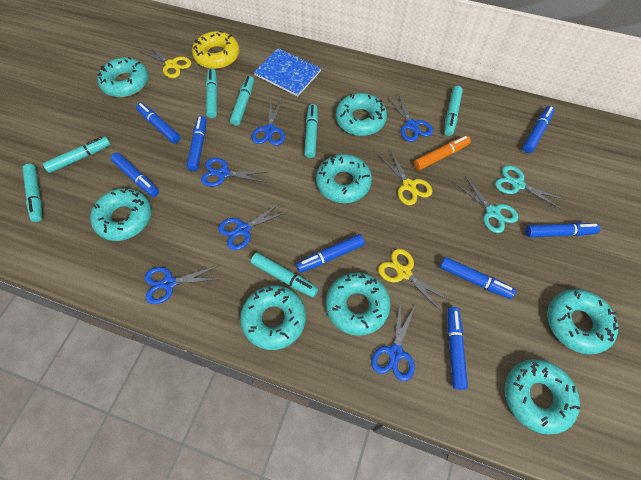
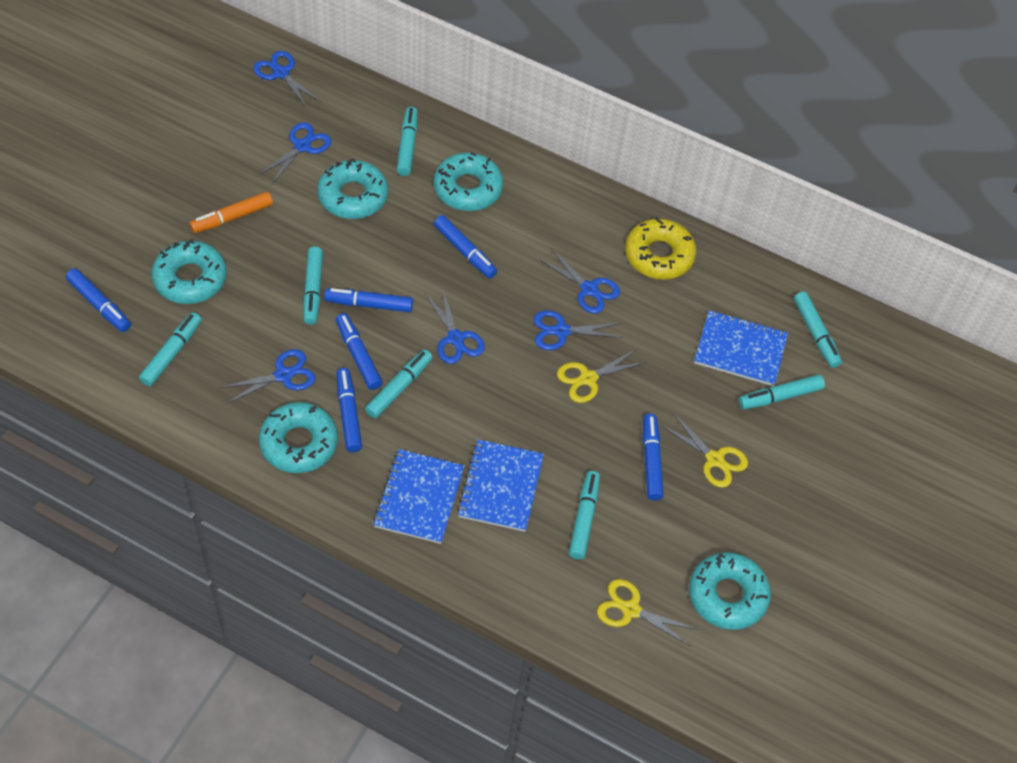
blue marker: 8 -> 6
blue notebook: 1 -> 3
turquoise donut: 8 -> 5
turquoise scissors: 2 -> 0

